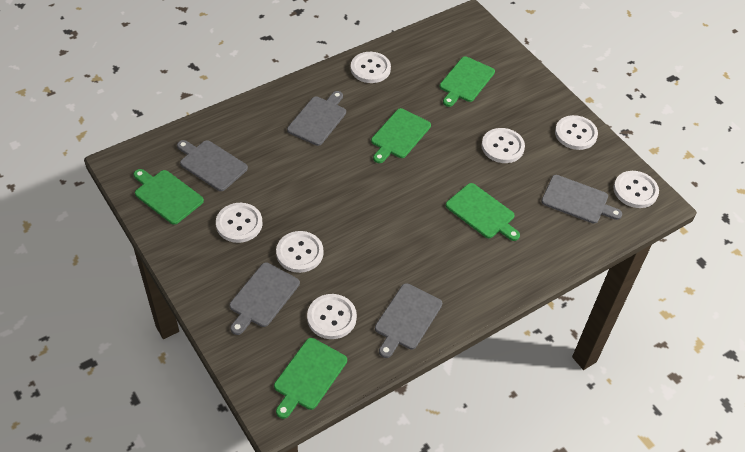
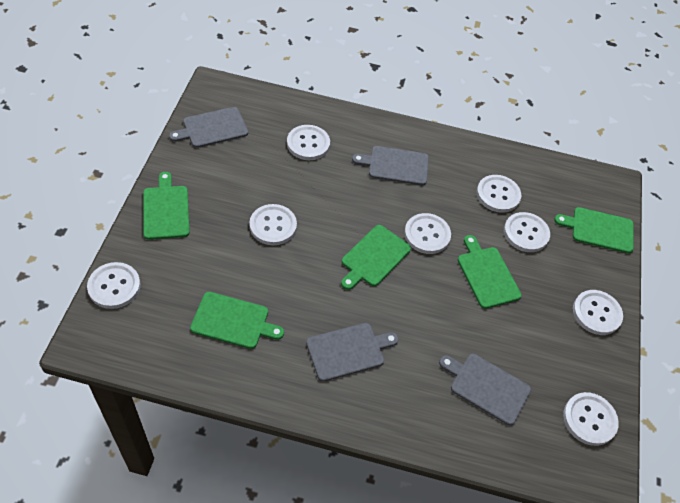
grey cutting board: 5 -> 4
white button: 7 -> 8

